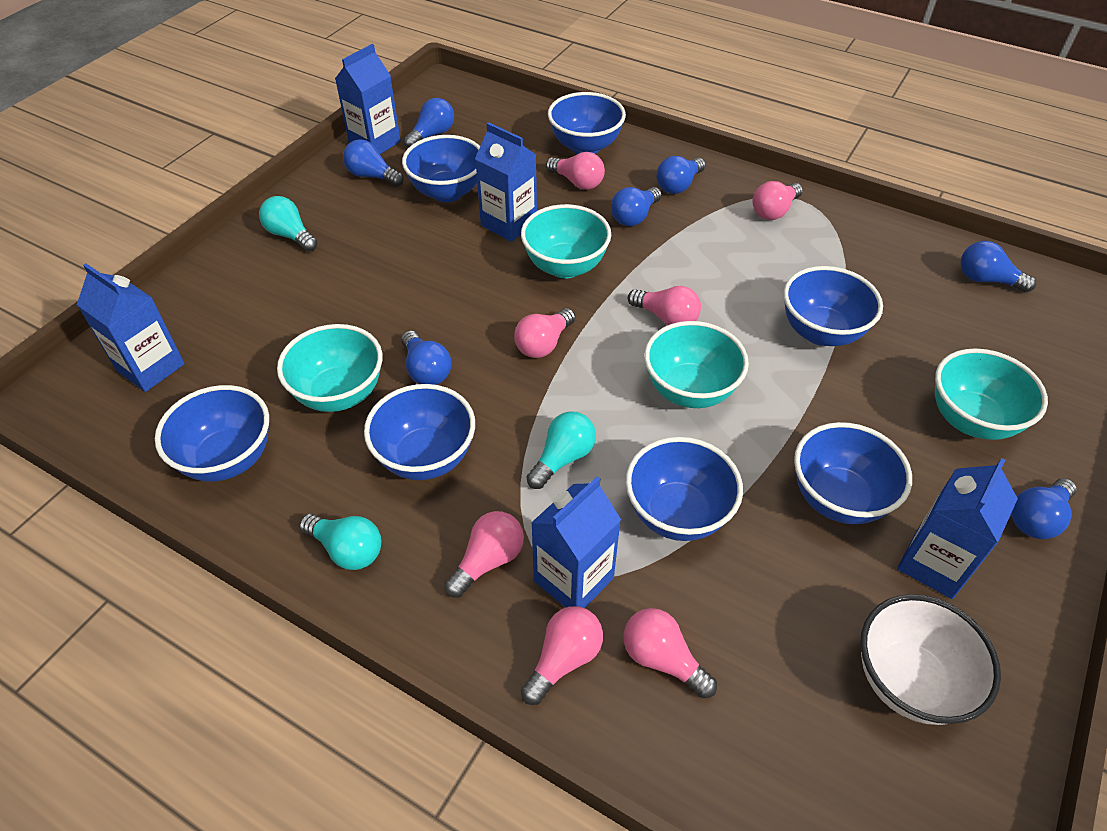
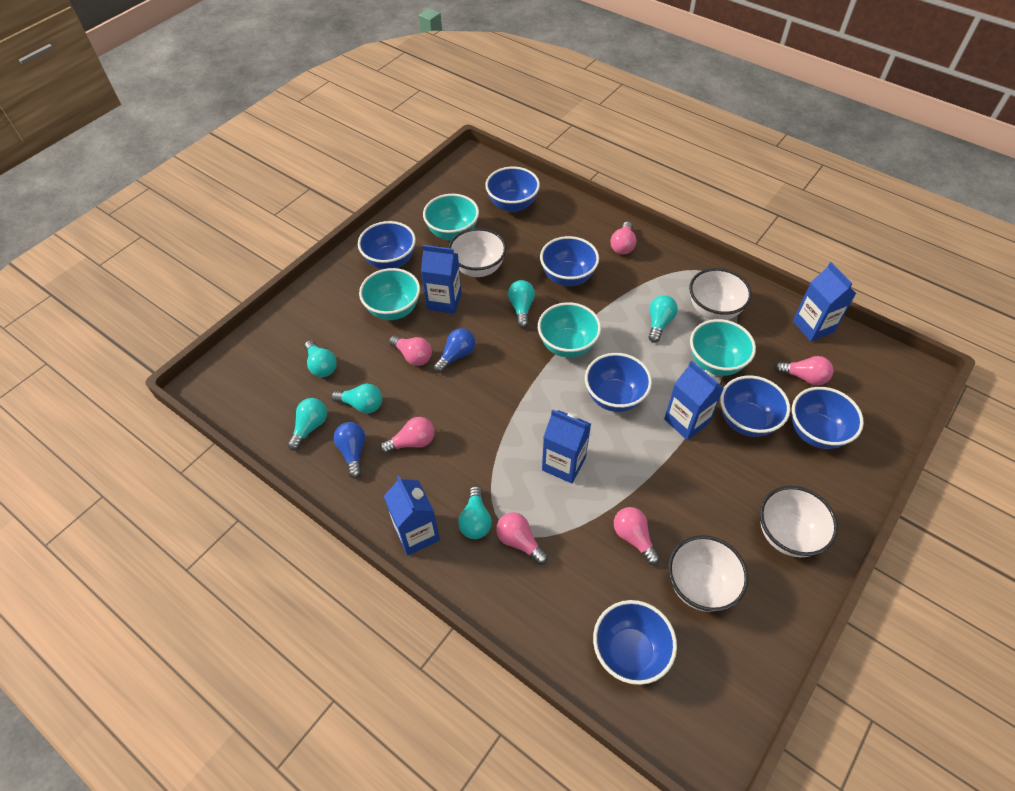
blue light bulb: 7 -> 2
pink light bulb: 7 -> 6
turquoise light bulb: 3 -> 6
white bowl: 1 -> 4

